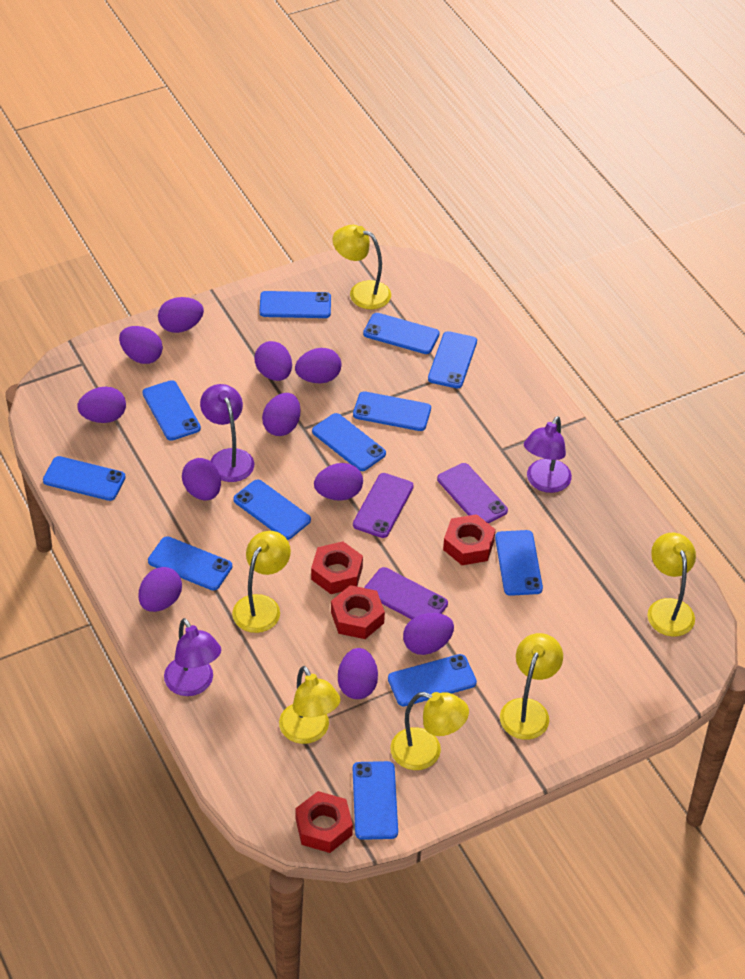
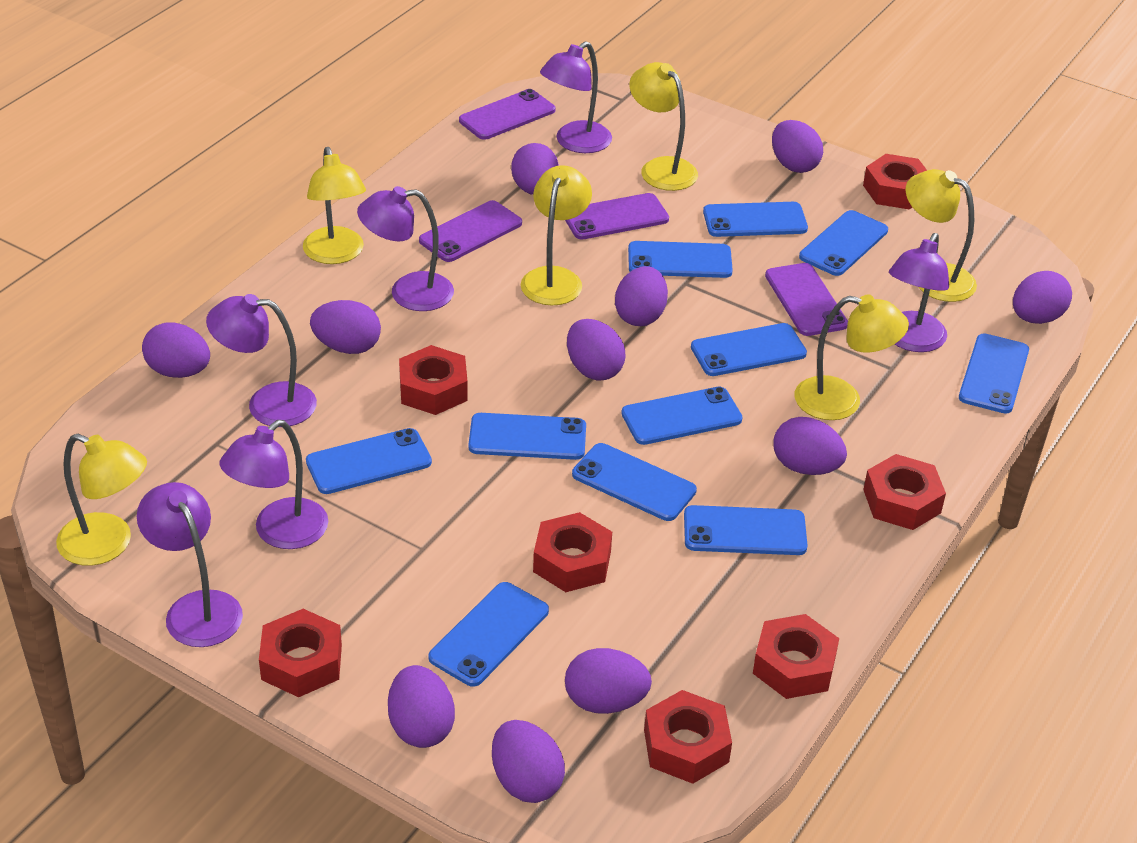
blue phone: 12 -> 11
purple lamp: 3 -> 6
purple phone: 3 -> 4
red nut: 4 -> 7

